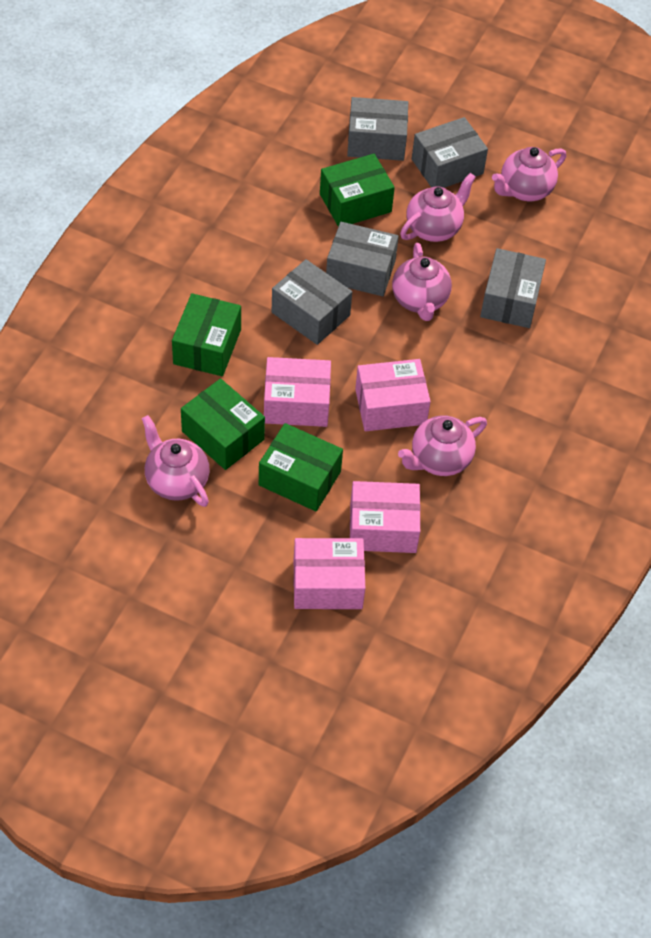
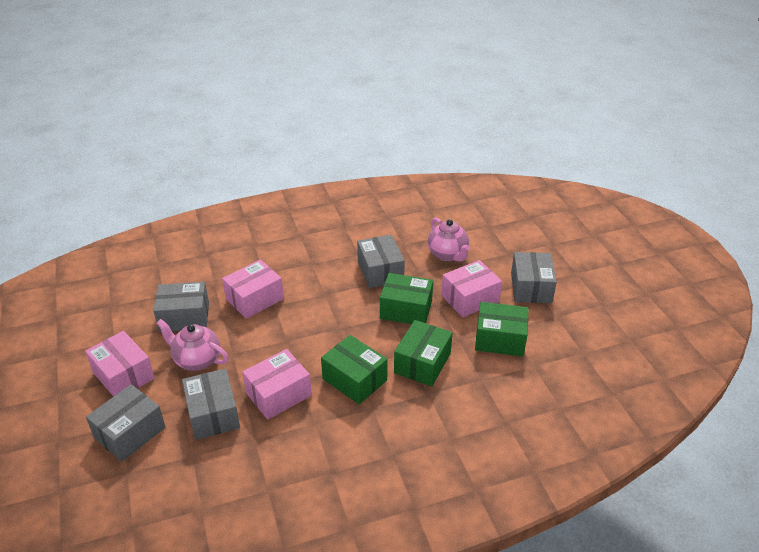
pink teapot: 5 -> 2

